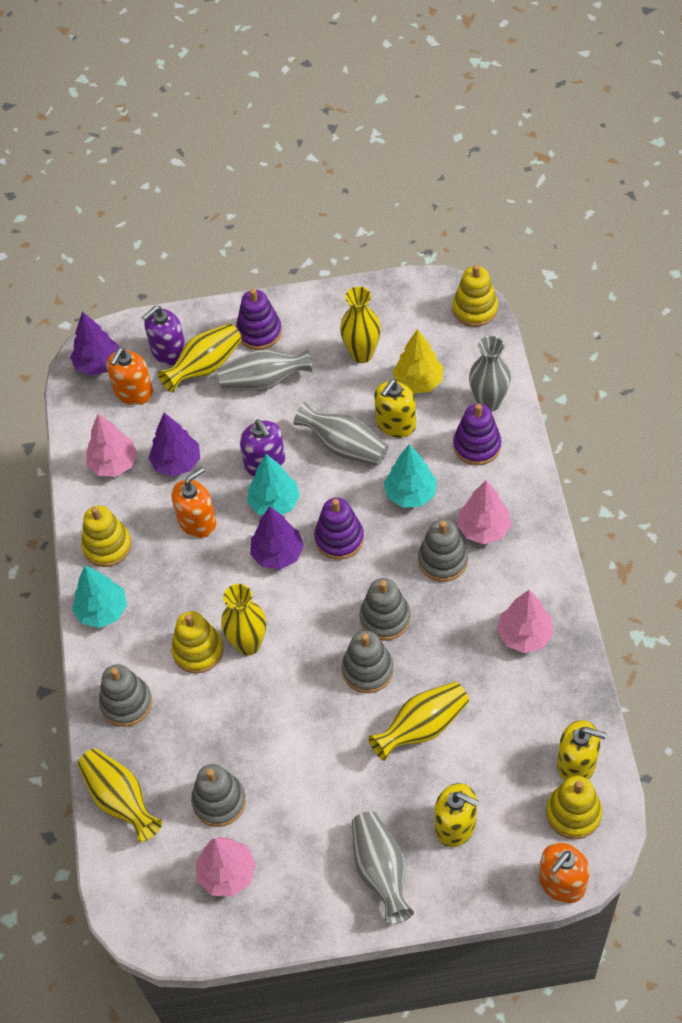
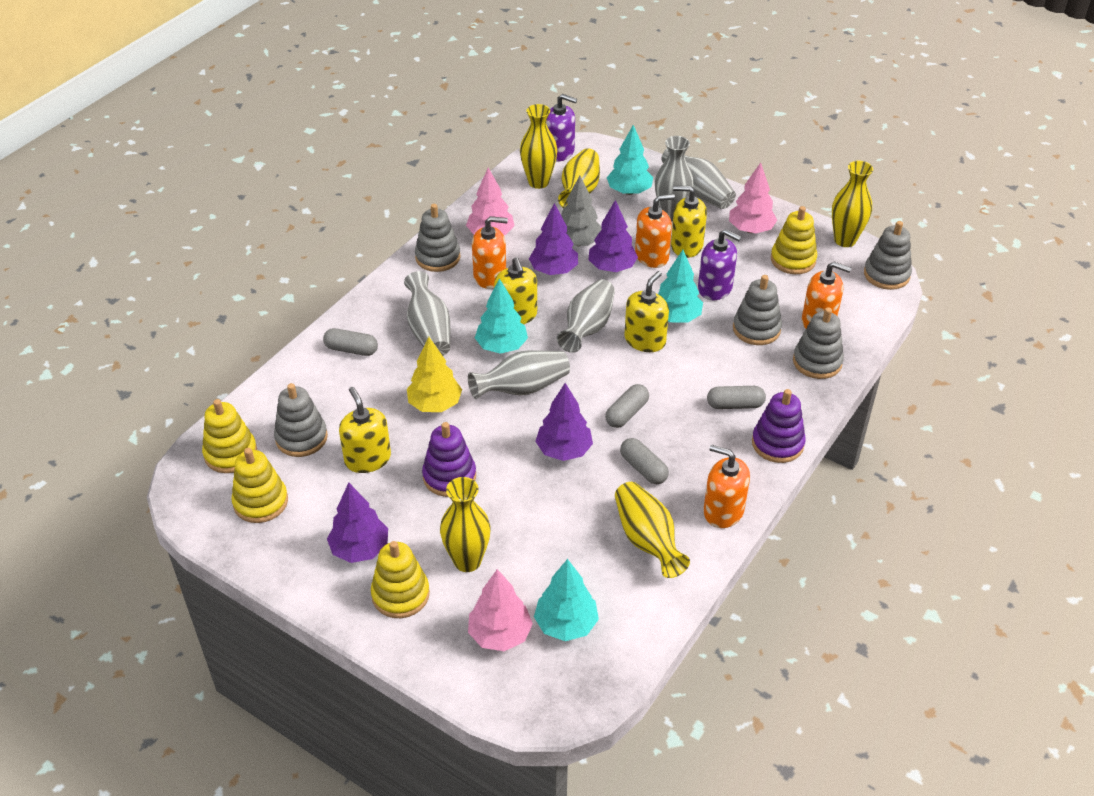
grey capsule: 0 -> 4
grey tree: 0 -> 1
grey vase: 4 -> 5
orange soap dispenser: 3 -> 4
pink tree: 4 -> 3
purple stacking toy: 3 -> 2
purple tree: 3 -> 4
turquoise tree: 3 -> 4
yellow soap dispenser: 3 -> 4

